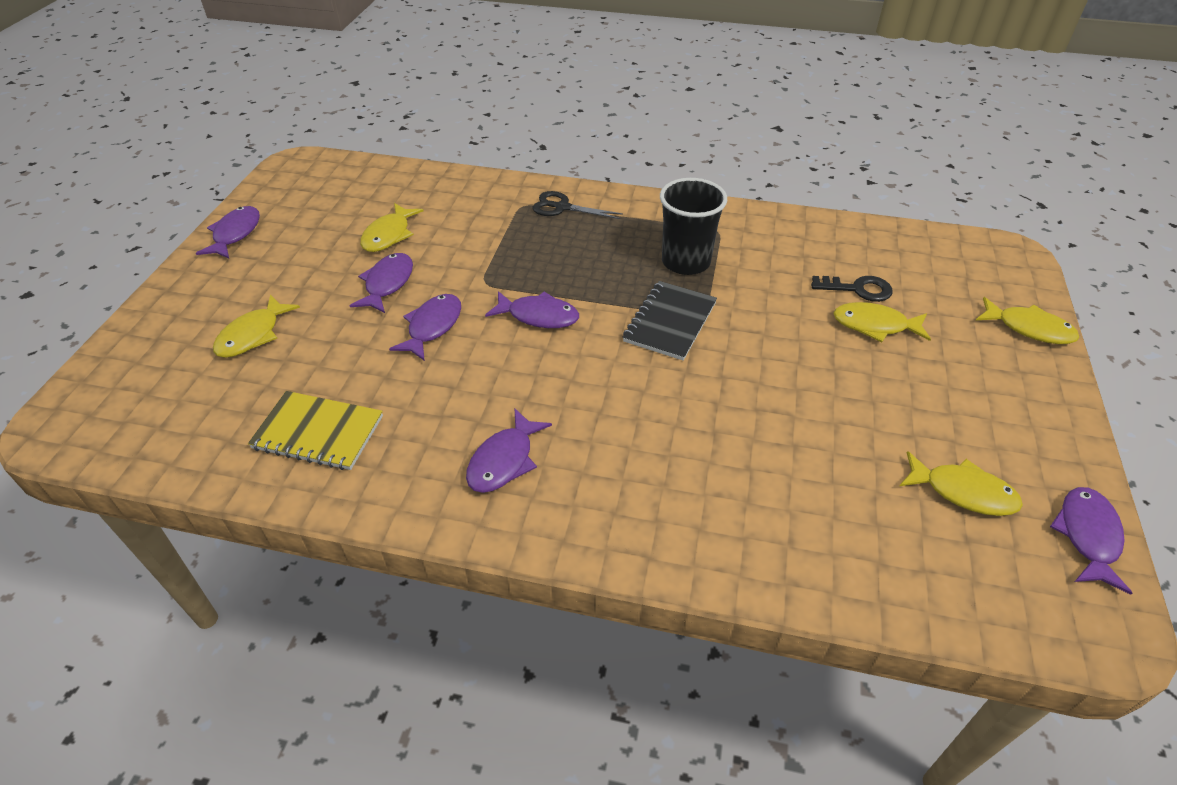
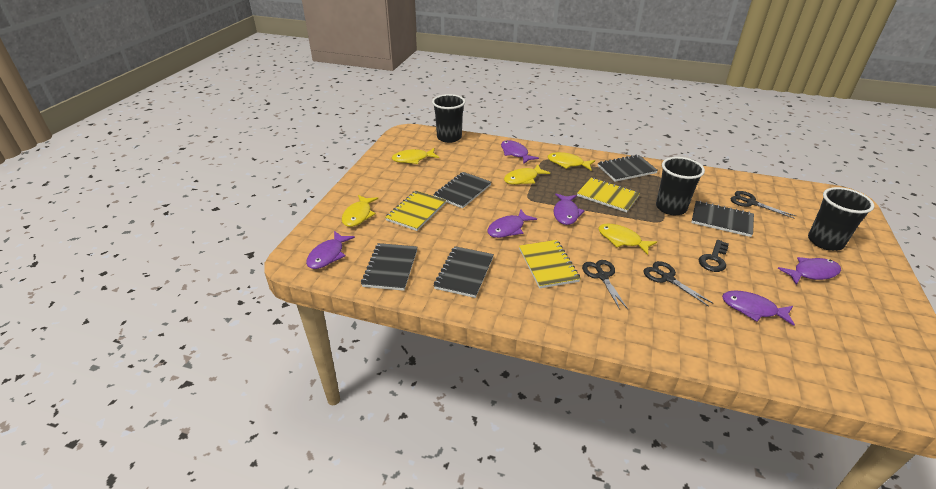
black cup: 1 -> 3
black notebook: 1 -> 5
black scissors: 1 -> 3
yellow notebook: 1 -> 3

